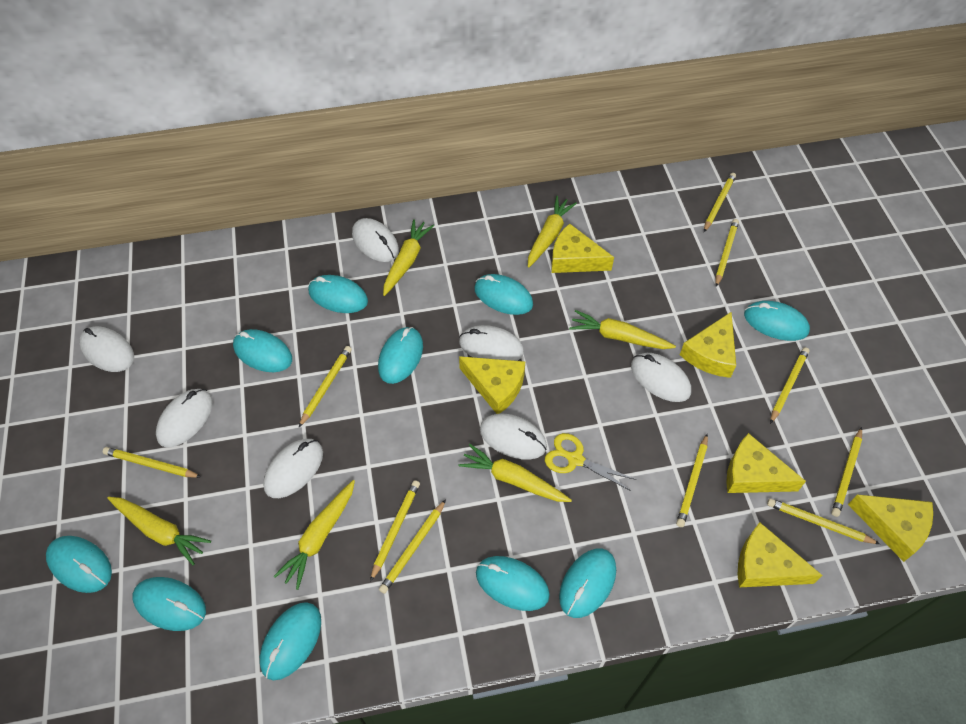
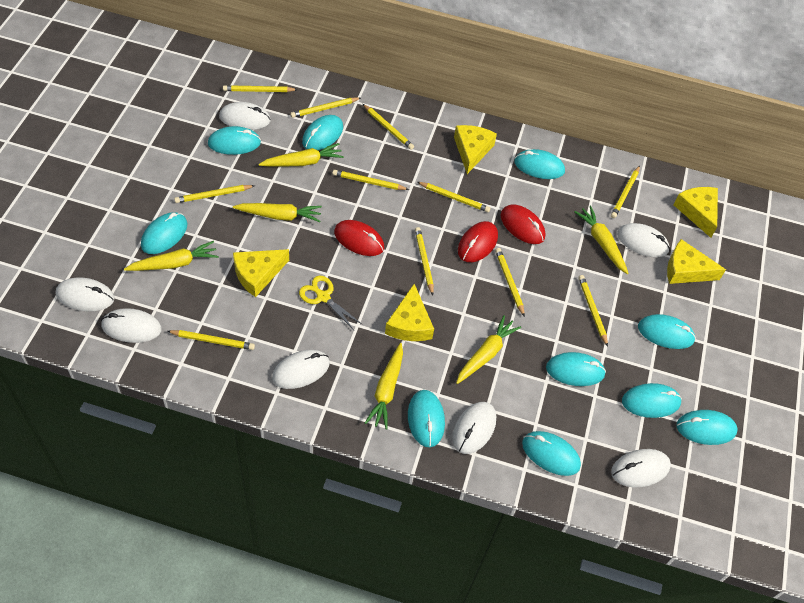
red mouse: 0 -> 3
yellow cheese: 6 -> 5
yellow pencil: 10 -> 11

